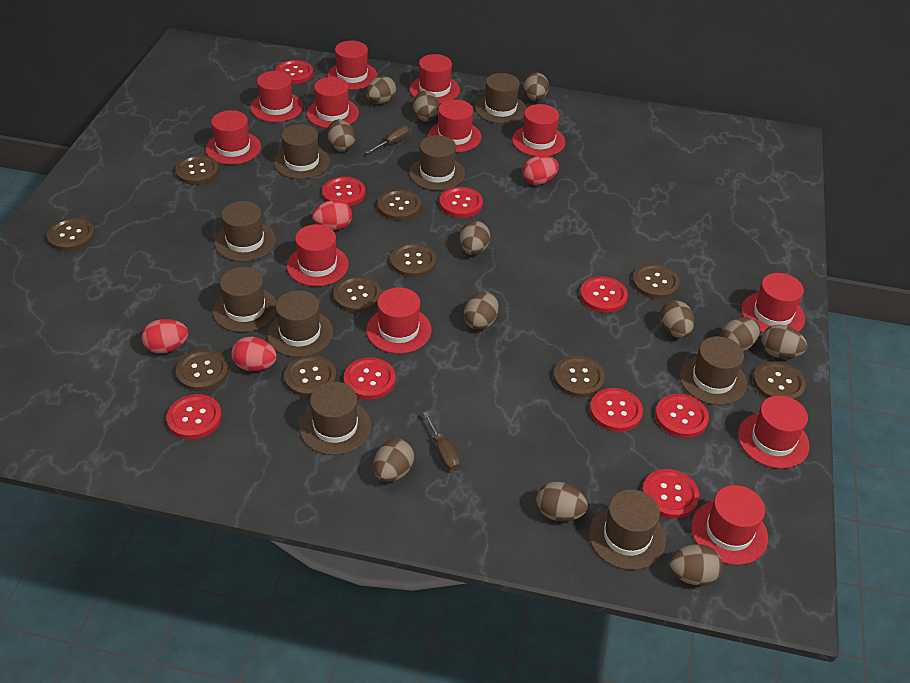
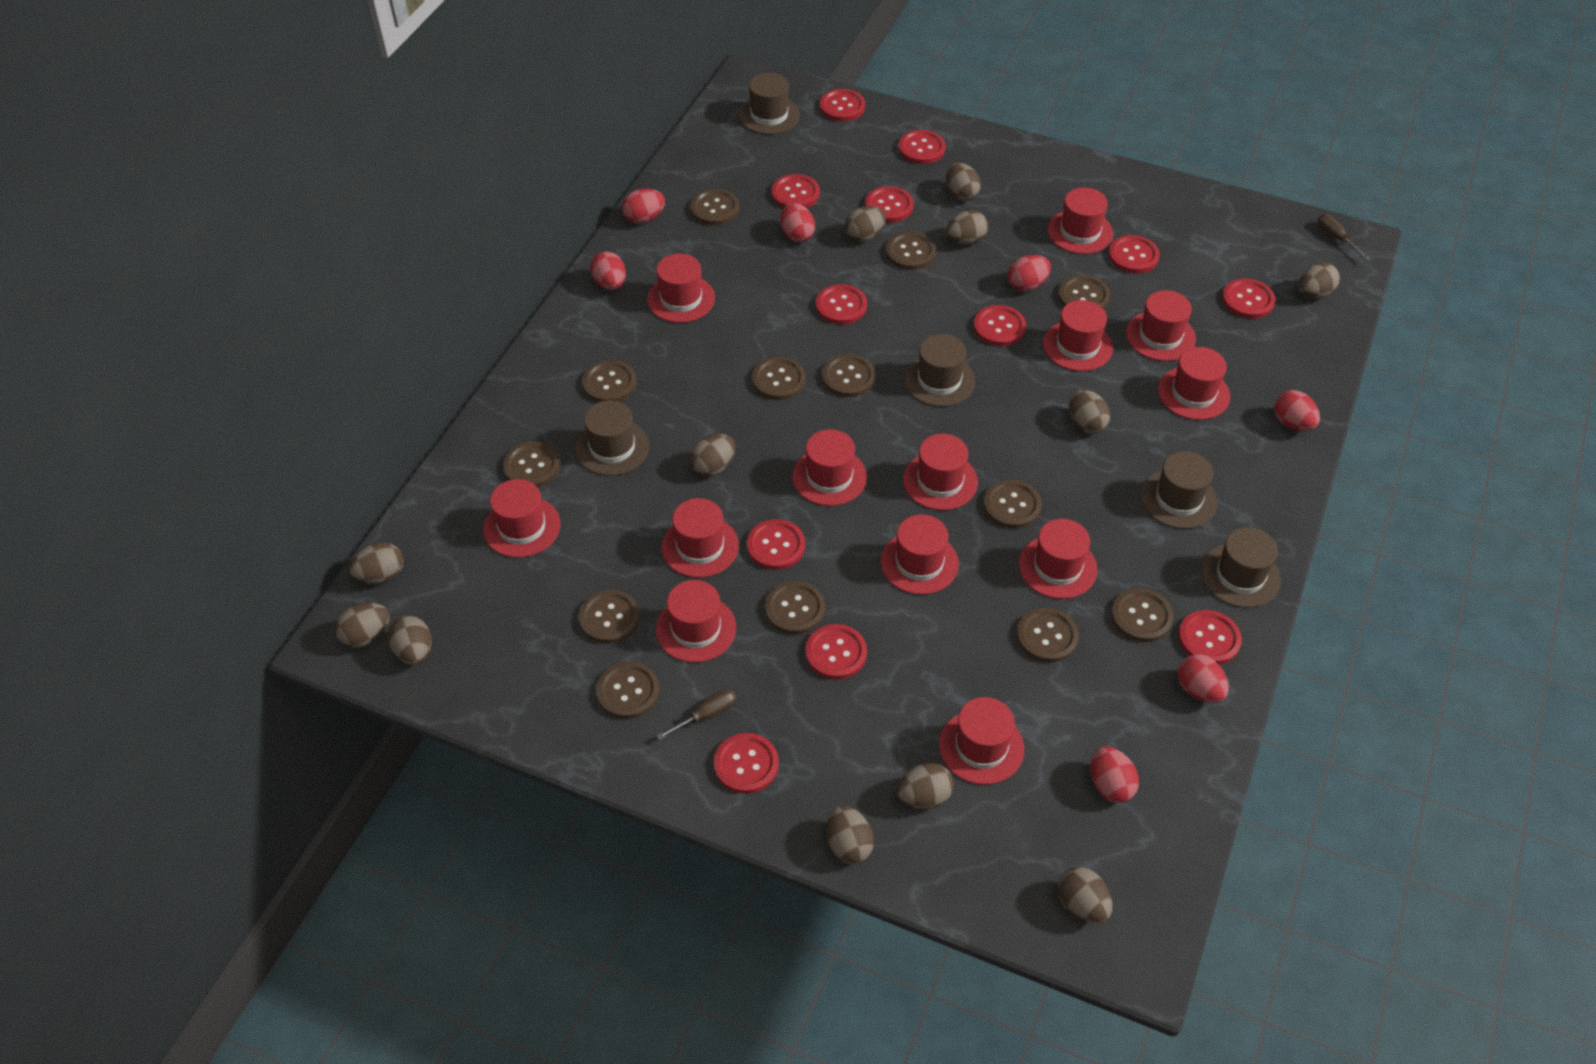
brown button: 10 -> 13
brown hat: 9 -> 5
red button: 9 -> 12
red egg: 4 -> 7
red hat: 12 -> 13

